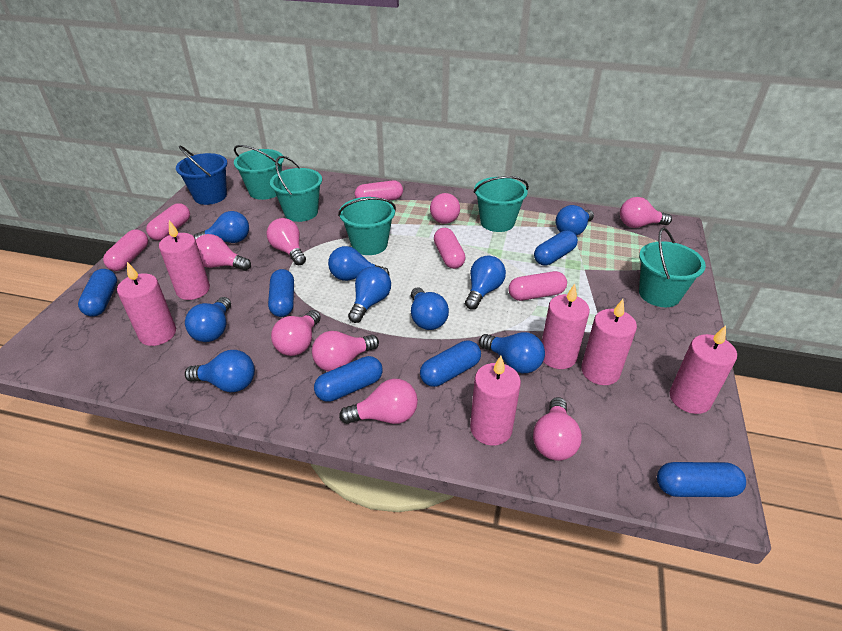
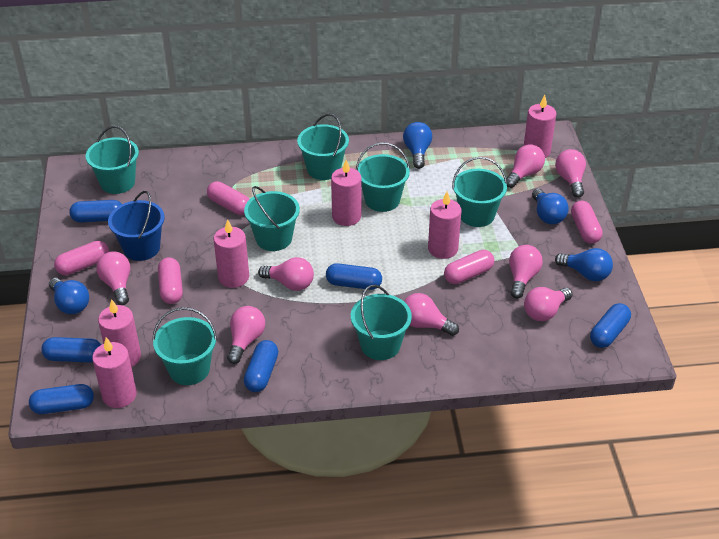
blue light bulb: 9 -> 4
turquoise bucket: 5 -> 7

